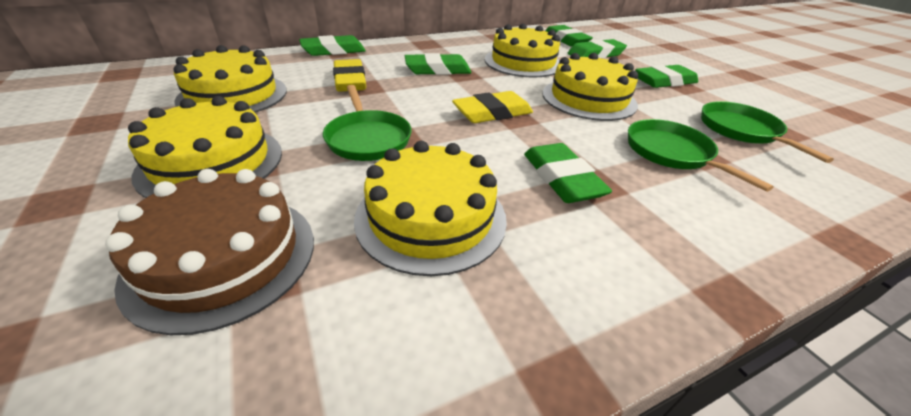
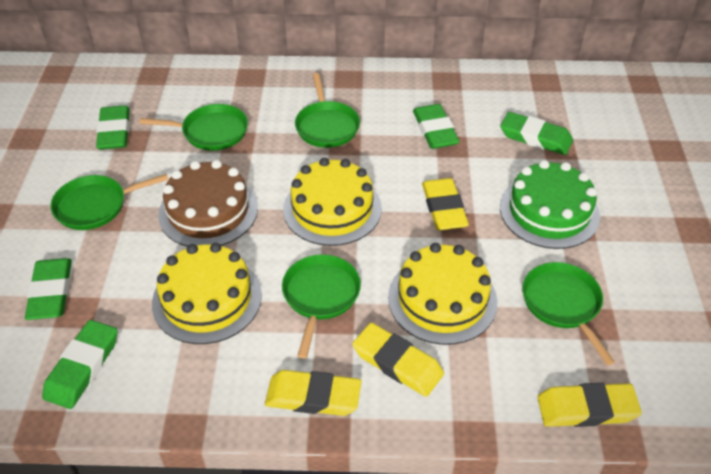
green cake: 0 -> 1
green eraser: 6 -> 5
green pan: 3 -> 5
yellow cake: 5 -> 3
yellow eraser: 2 -> 4

